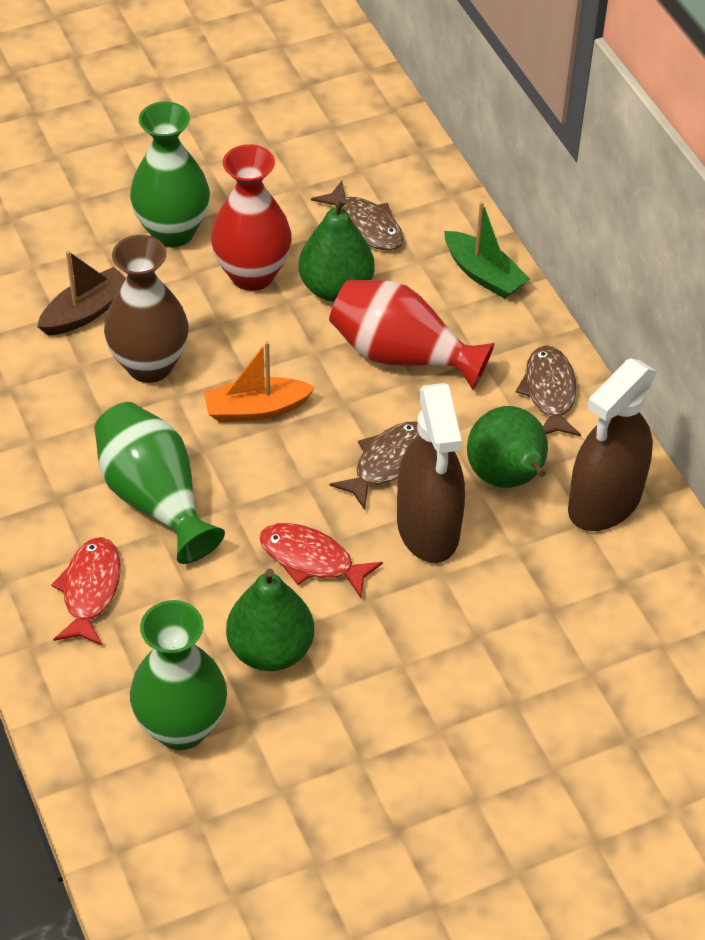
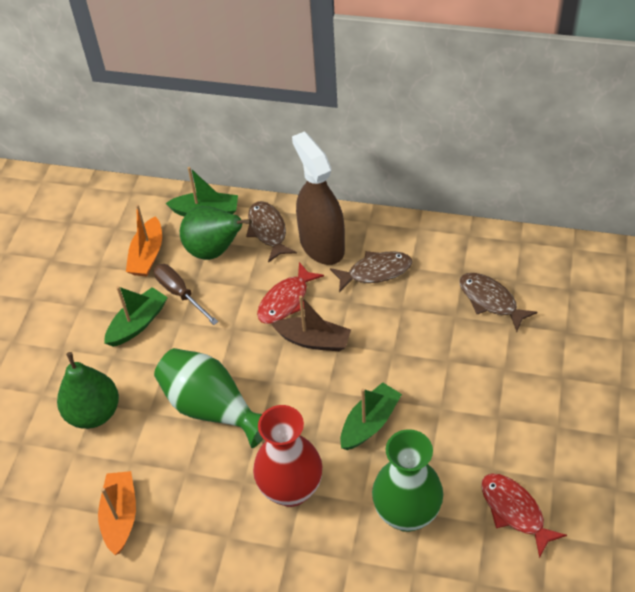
brown screwdriver: 0 -> 1
brown spray bottle: 2 -> 1
brown vase: 1 -> 0
green boat: 1 -> 3
green pear: 3 -> 2
green vase: 3 -> 2
orange boat: 1 -> 2
red vase: 2 -> 1

